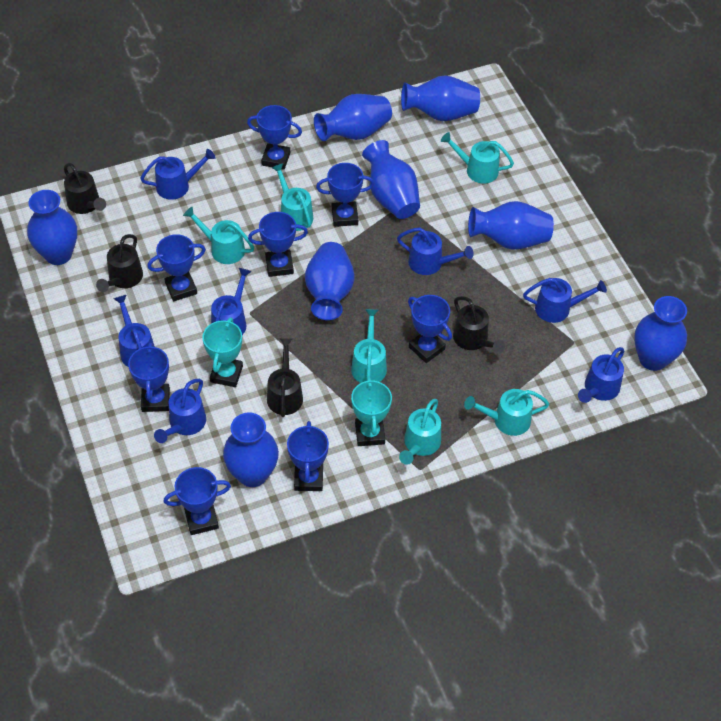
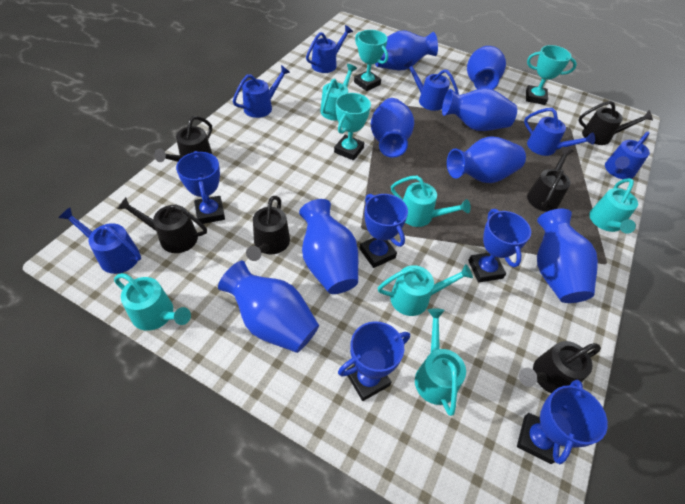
black watering can: 4 -> 6
blue trophy: 8 -> 5
blue watering can: 7 -> 6
turquoise trophy: 2 -> 3

